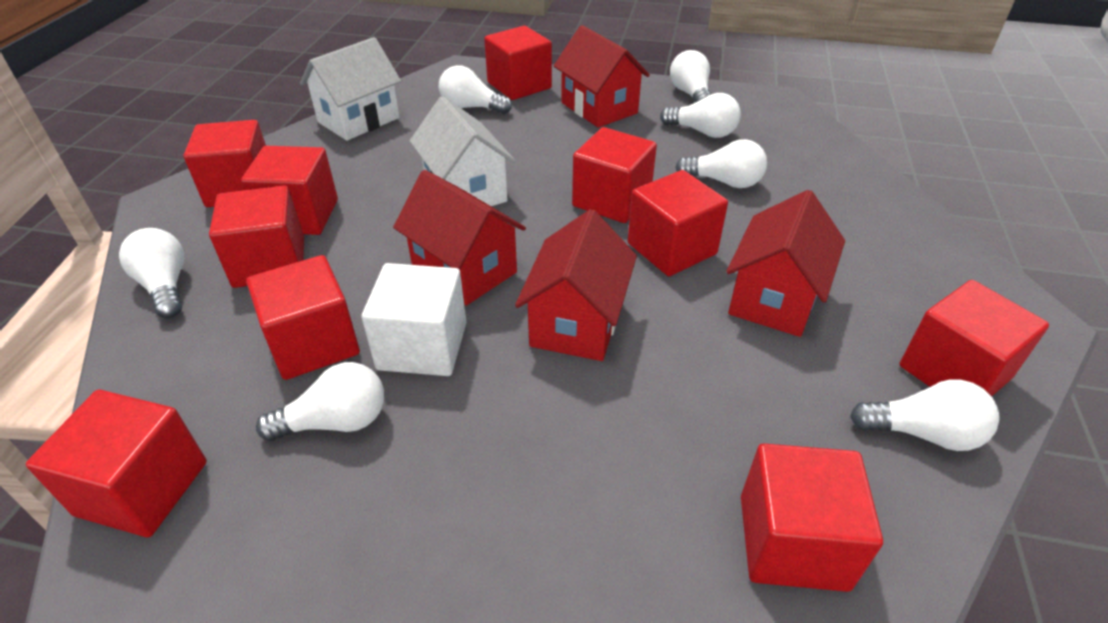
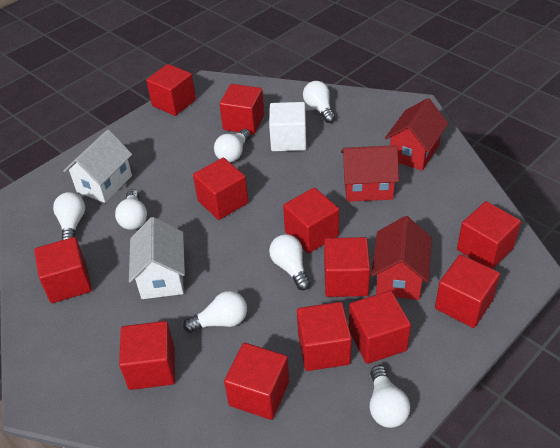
red cube: 10 -> 12
red house: 4 -> 3

